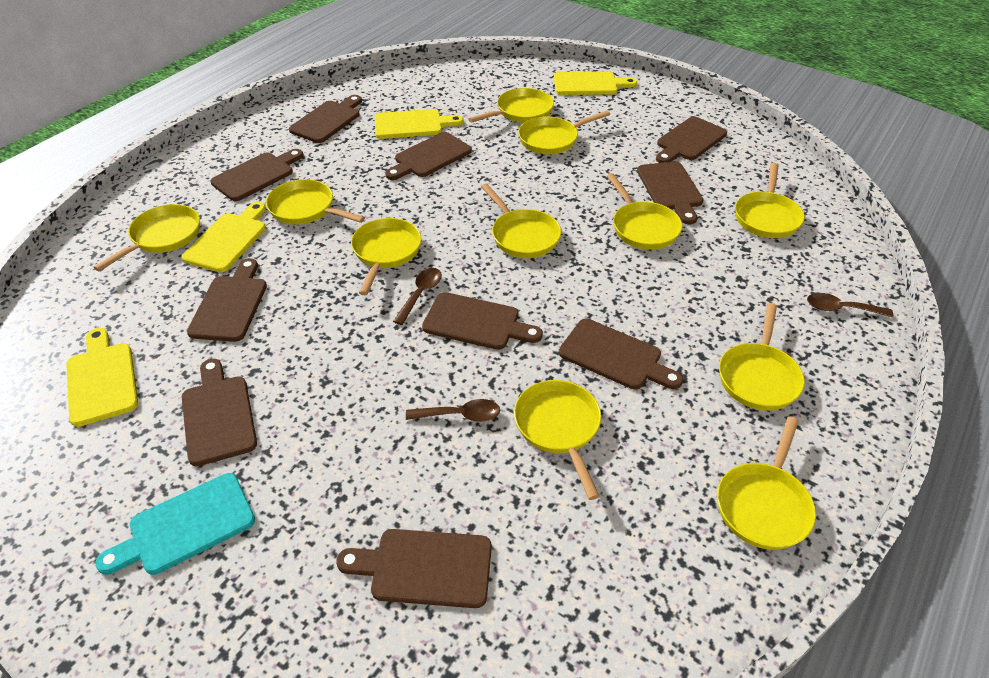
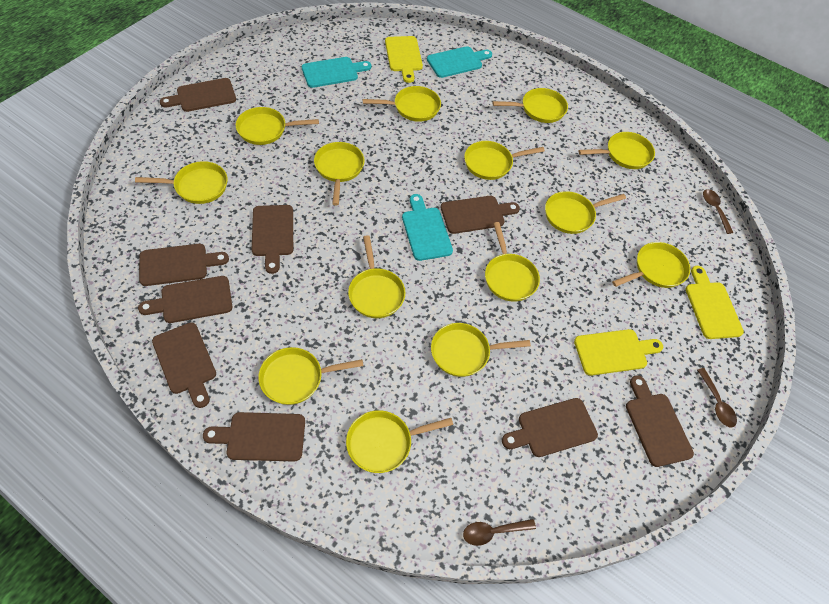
brown cutting board: 10 -> 9
turquoise cutting board: 1 -> 3
yellow cutting board: 4 -> 3
yellow pan: 11 -> 14

